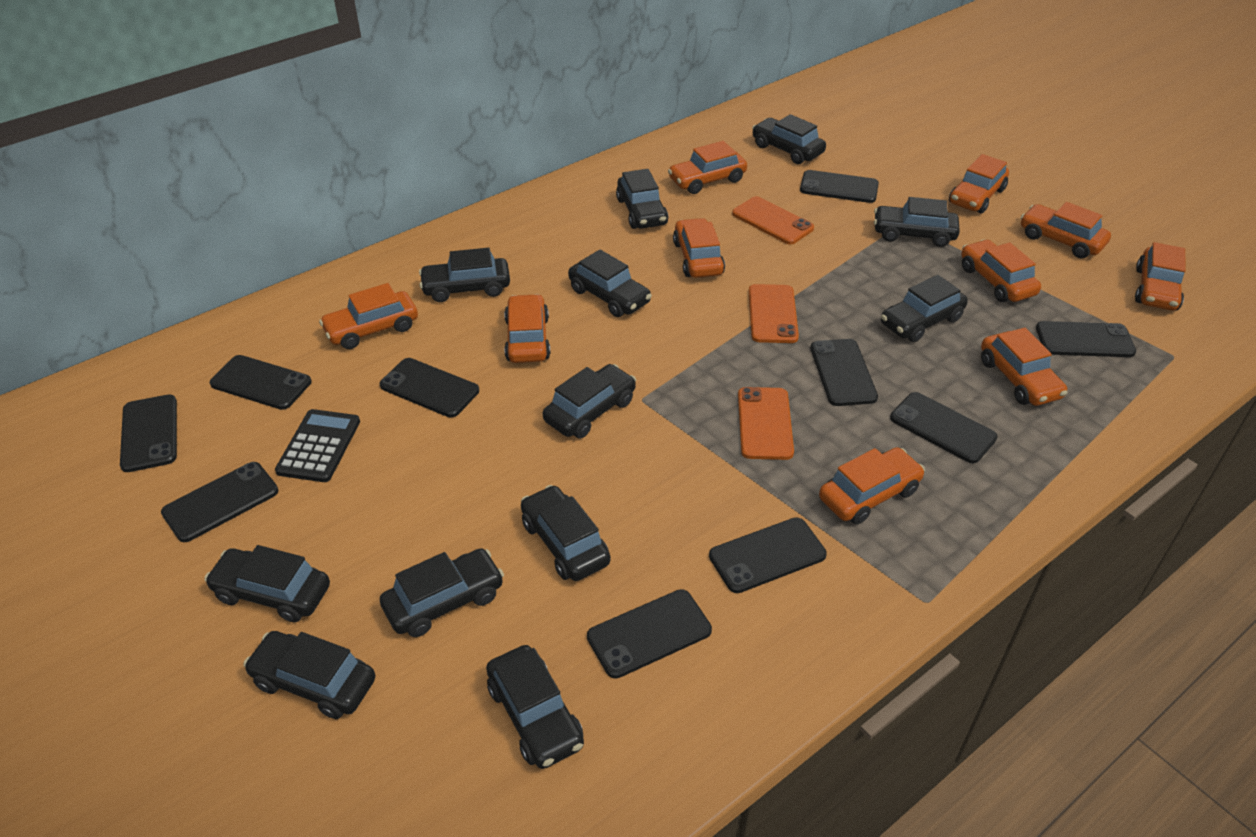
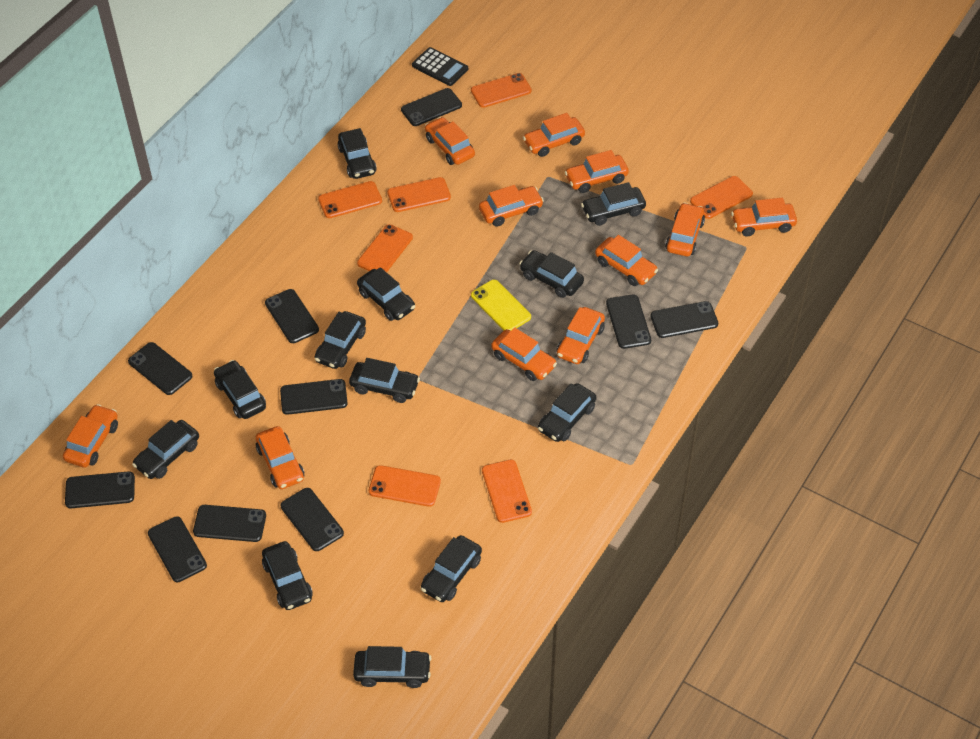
orange car: 10 -> 11
orange phone: 3 -> 7
yellow phone: 0 -> 1

